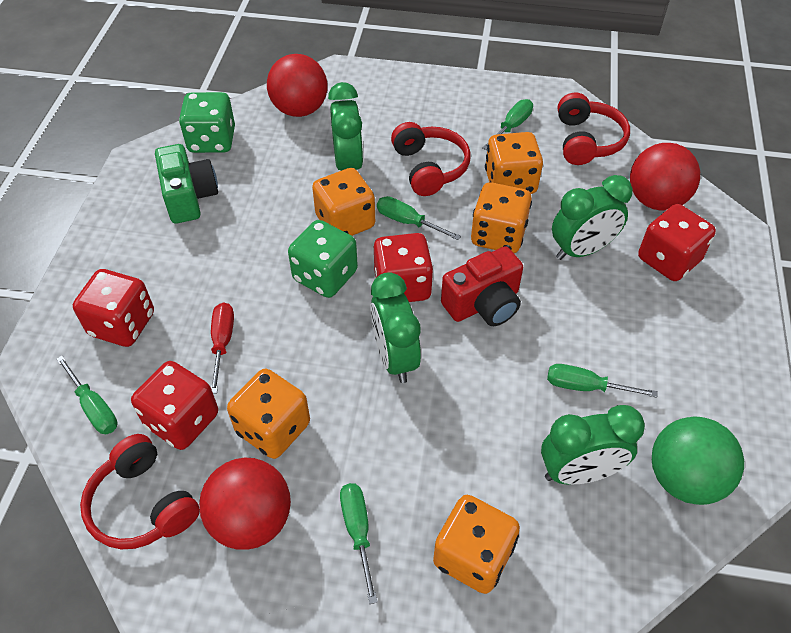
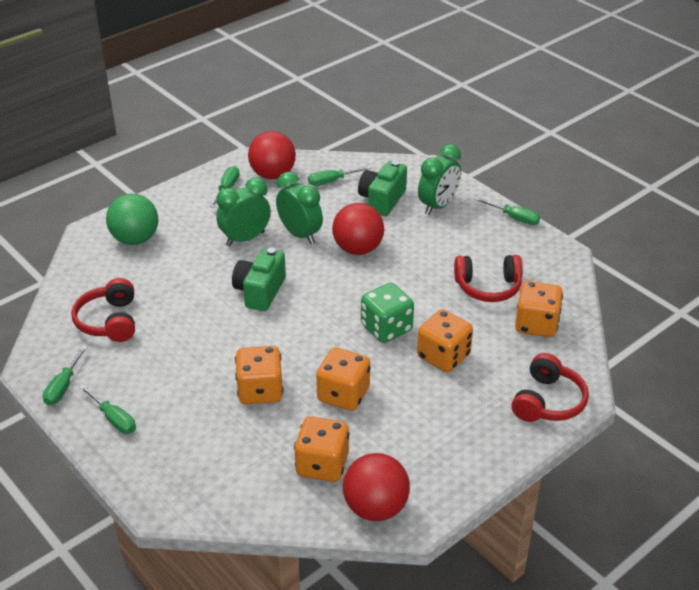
green camera: 1 -> 2
green clock: 4 -> 3
green dice: 2 -> 1
red camera: 1 -> 0
red dice: 4 -> 0
red screwdriver: 1 -> 0

